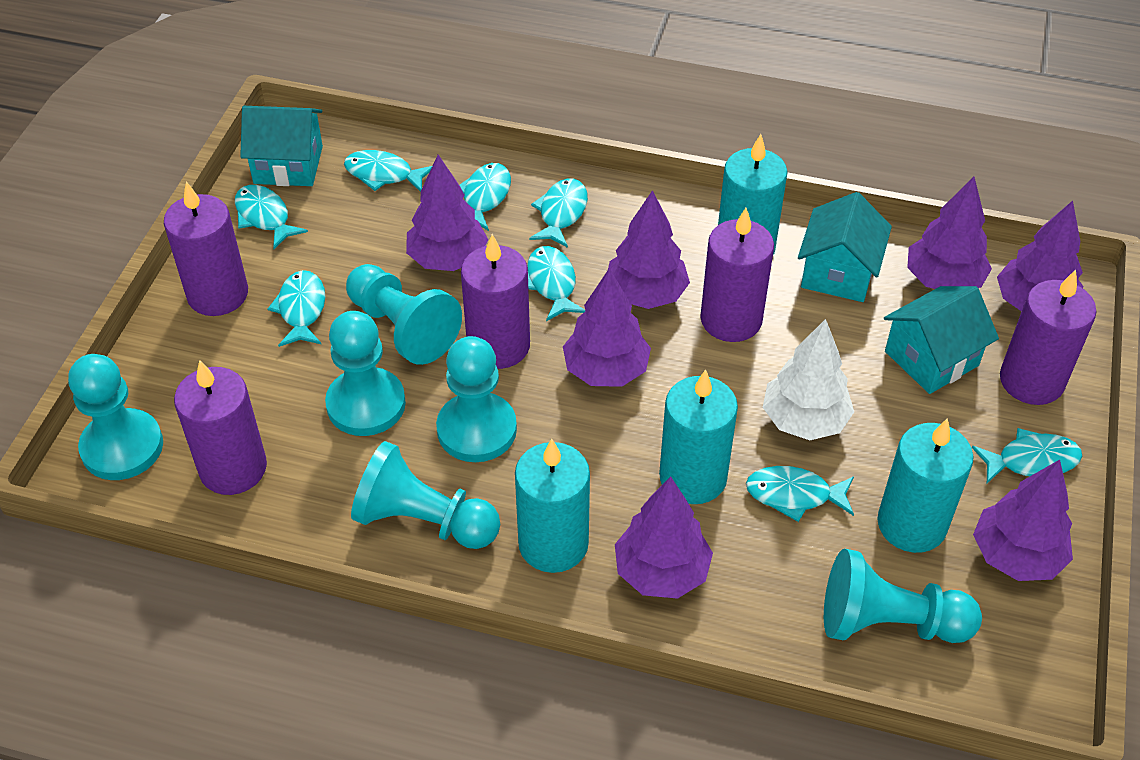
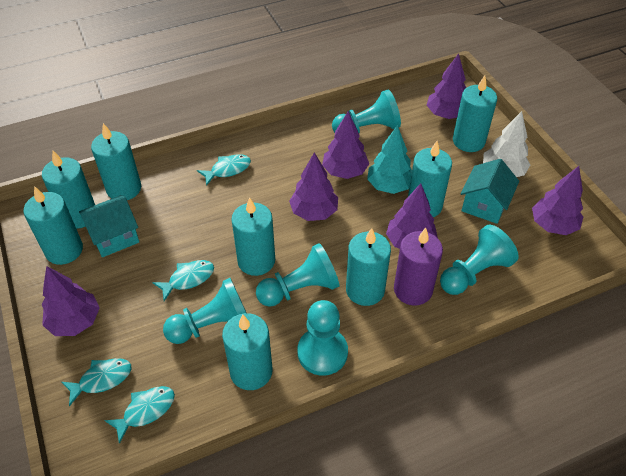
purple candle: 5 -> 1
purple tree: 7 -> 6
turquoise candle: 4 -> 8
turquoise fish: 8 -> 4
turquoise house: 3 -> 2
turquoise pawn: 6 -> 5
turquoise tree: 0 -> 1

